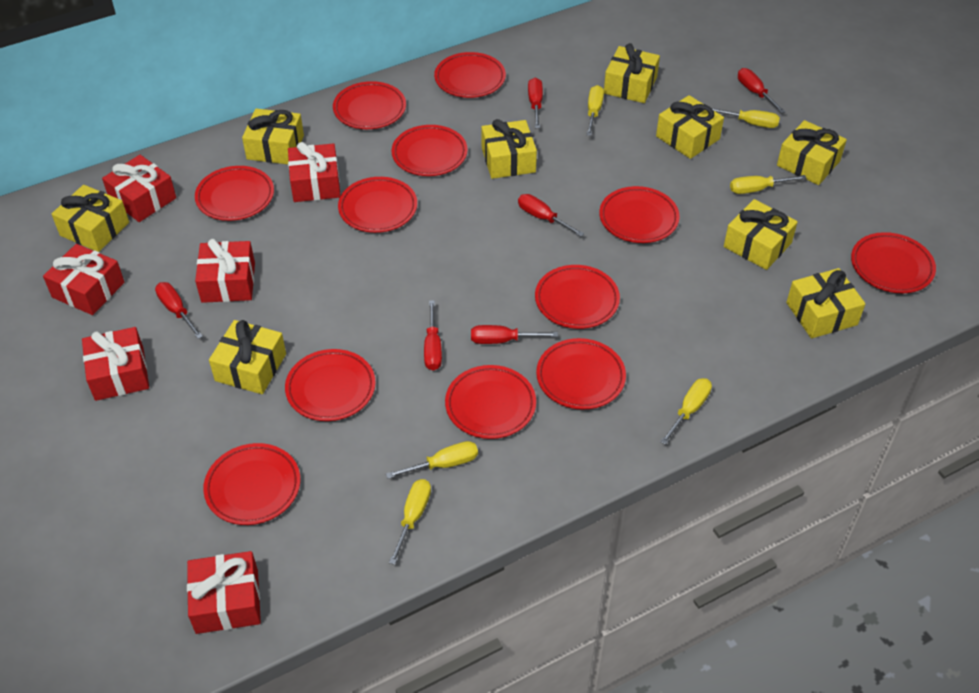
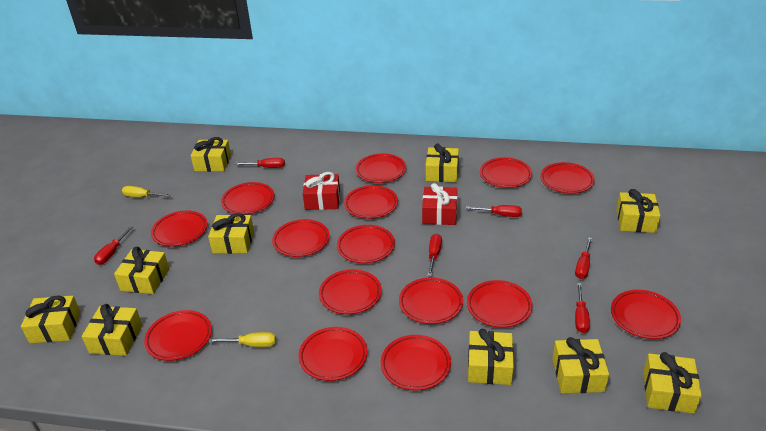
red gift: 6 -> 2
red plate: 12 -> 15
yellow gift: 9 -> 10
yellow screwdriver: 6 -> 2

